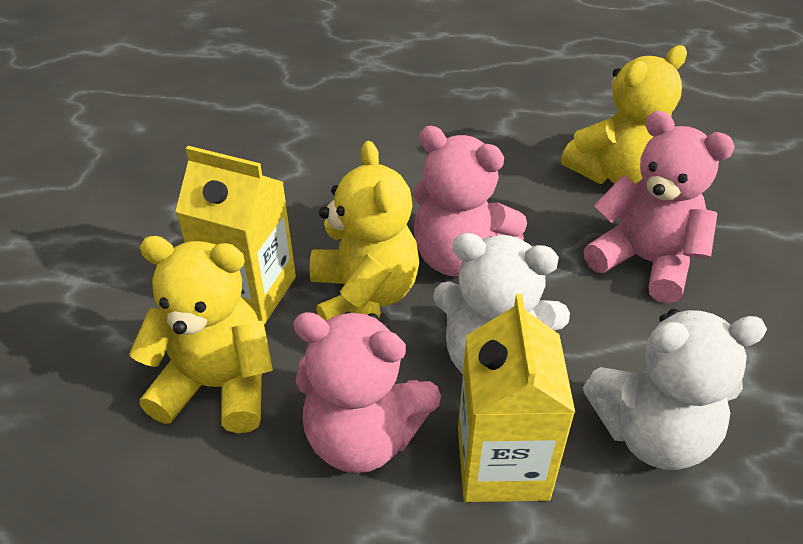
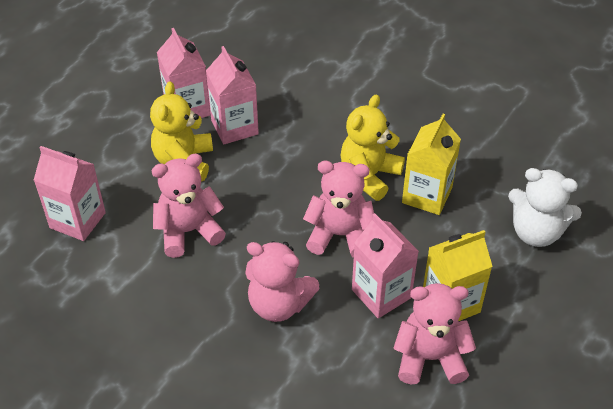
pink carton: 0 -> 4
pink teddy bear: 3 -> 4
white teddy bear: 2 -> 1
yellow teddy bear: 3 -> 2

